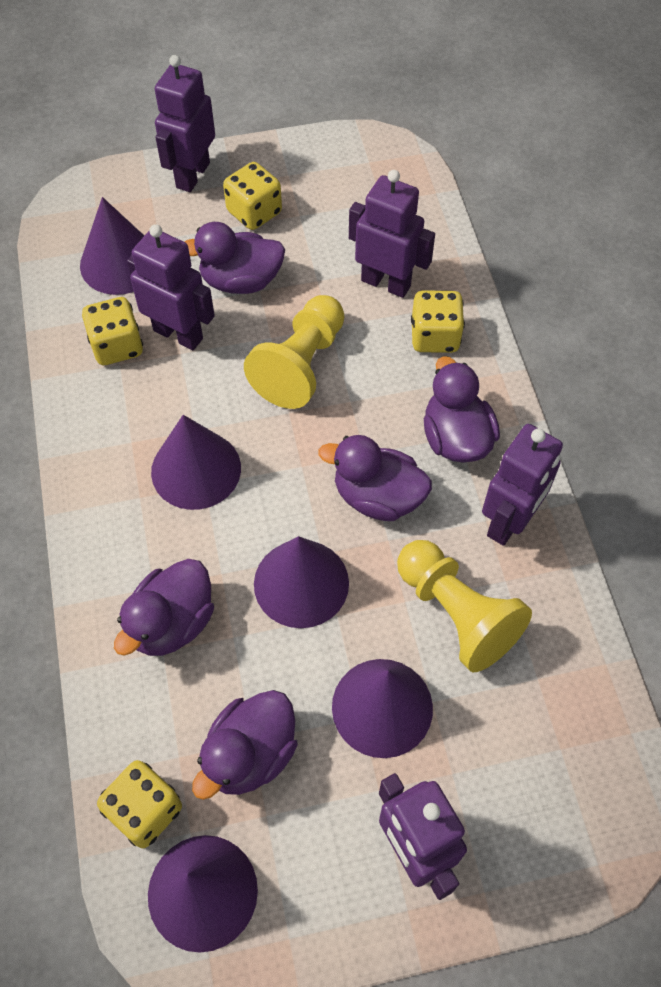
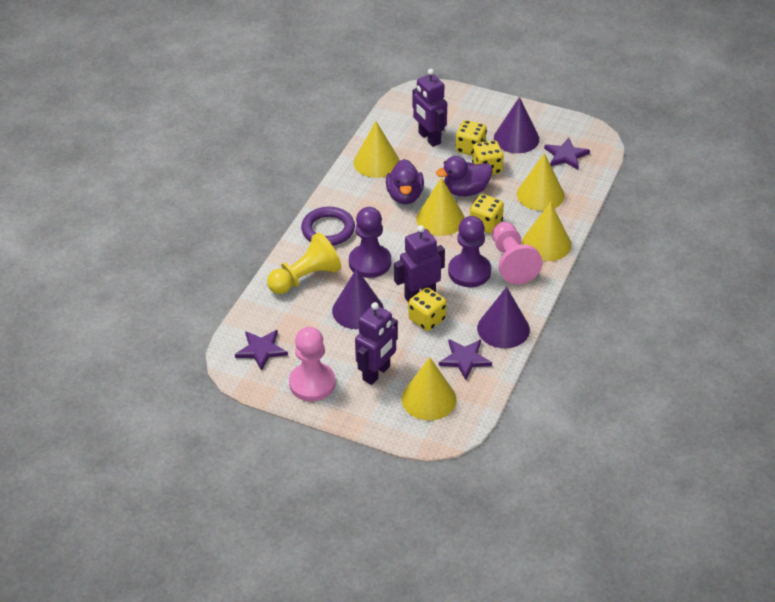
pink pawn: 0 -> 2
purple cone: 5 -> 3
purple duck: 5 -> 2
purple pawn: 0 -> 2
purple ring: 0 -> 1
purple robot: 5 -> 3
purple star: 0 -> 3
yellow cone: 0 -> 5
yellow pawn: 2 -> 1

